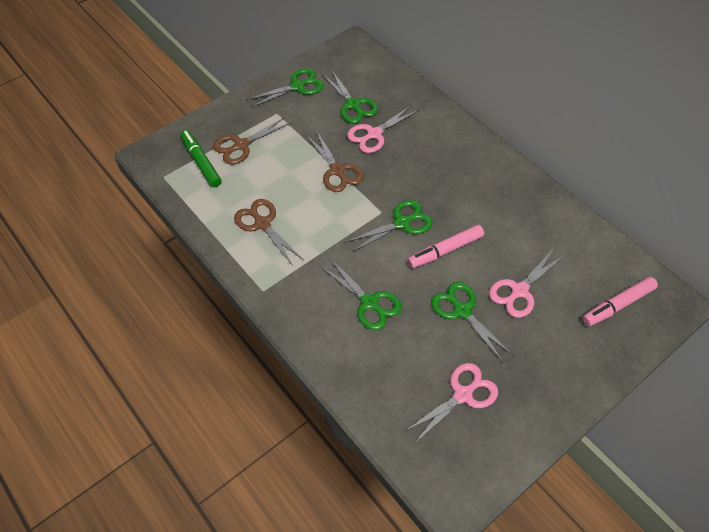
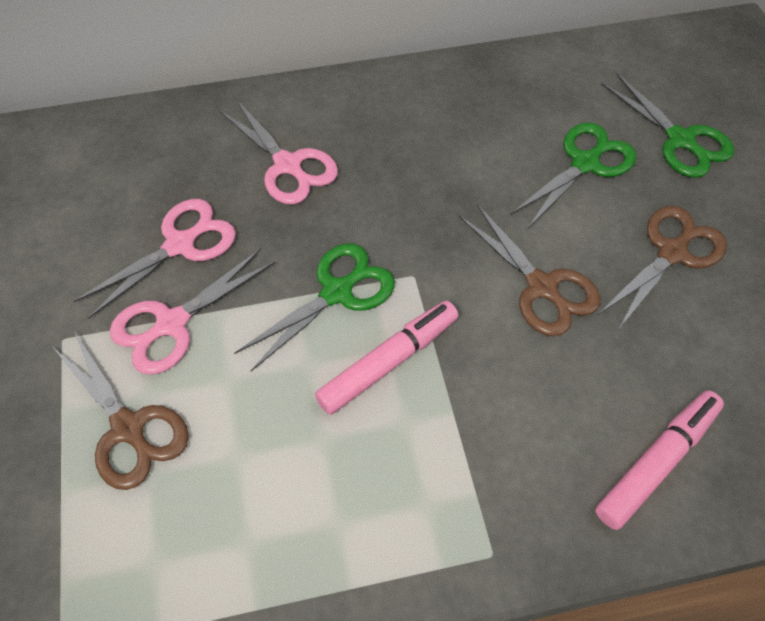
green marker: 1 -> 0
green scissors: 5 -> 3

